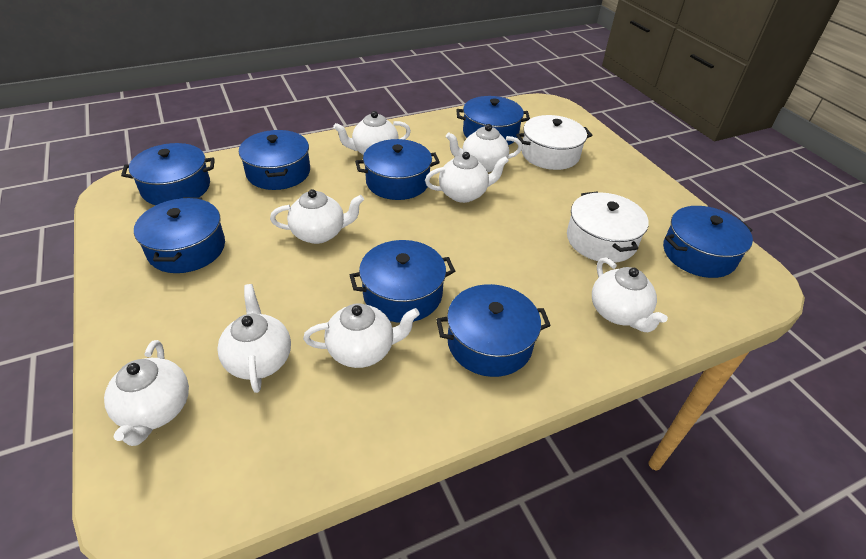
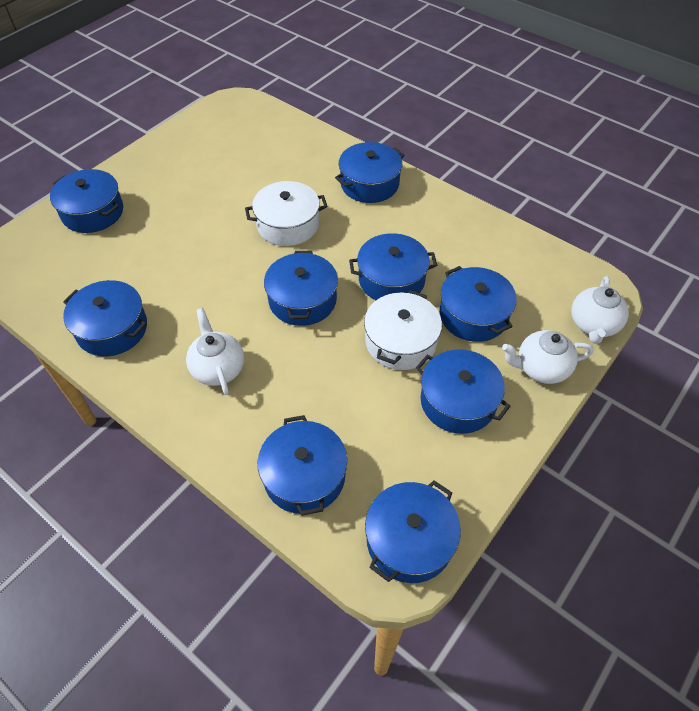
blue pot: 8 -> 9
white teapot: 8 -> 3

